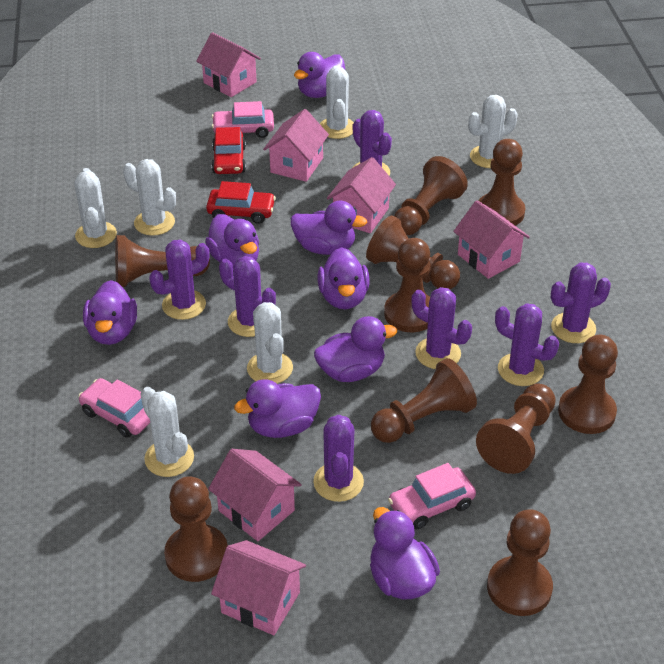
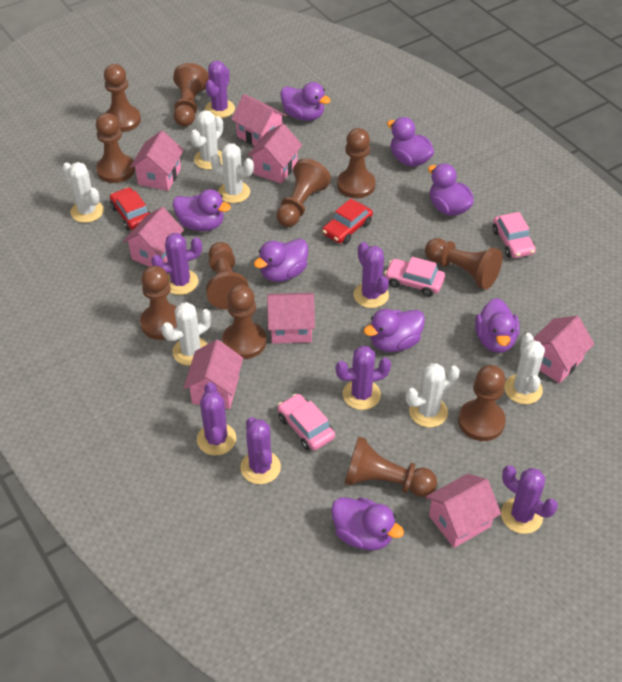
brown pawn: 10 -> 11
pink house: 6 -> 8

